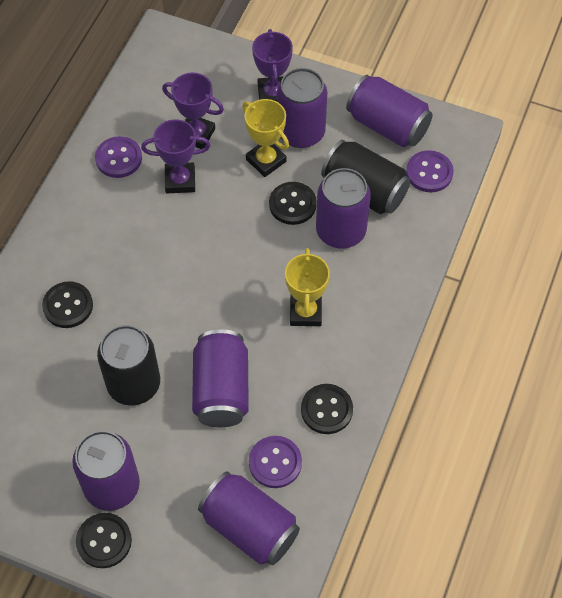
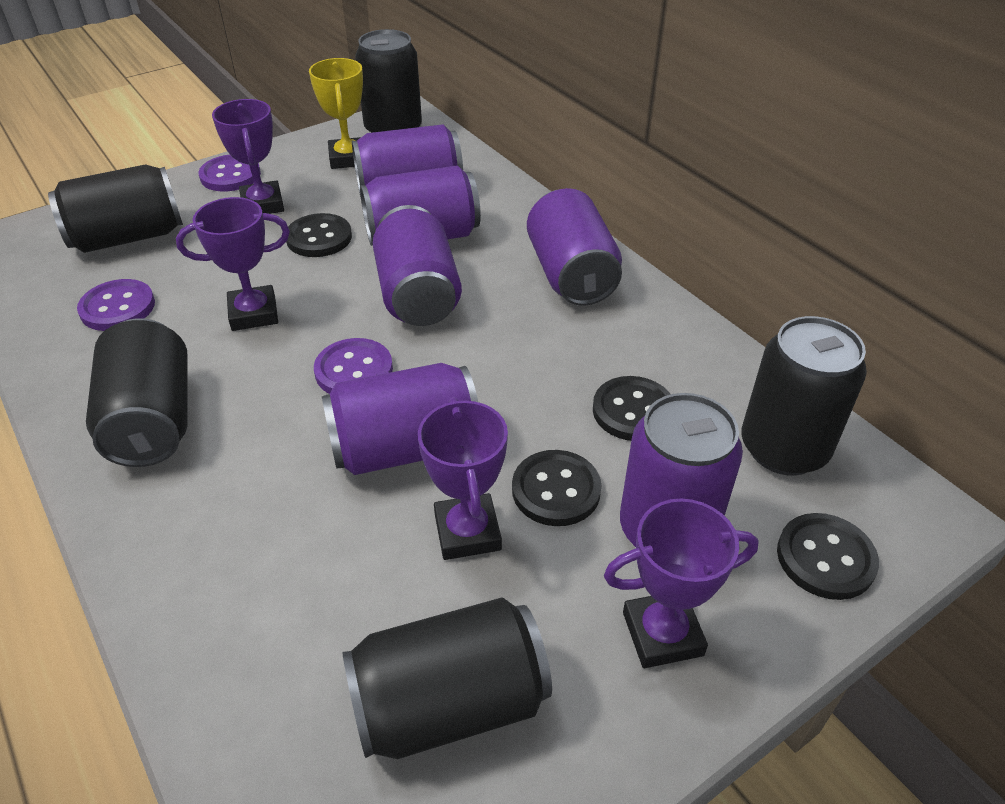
black can: 2 -> 5
purple trophy: 3 -> 4
yellow trophy: 2 -> 1

